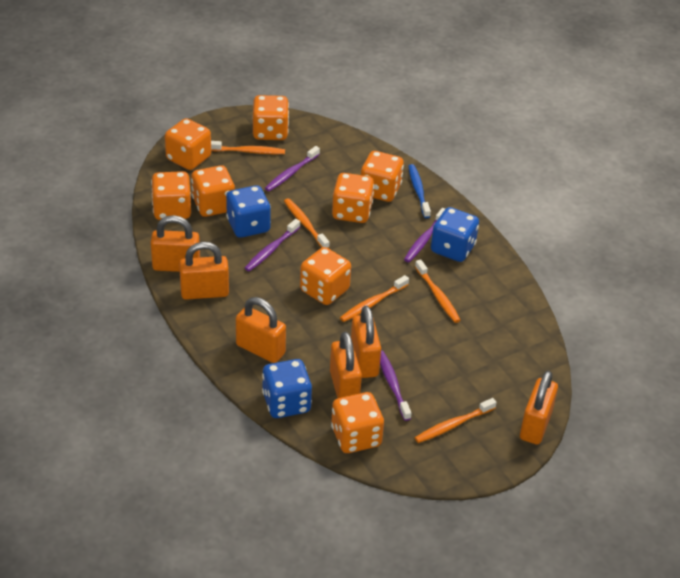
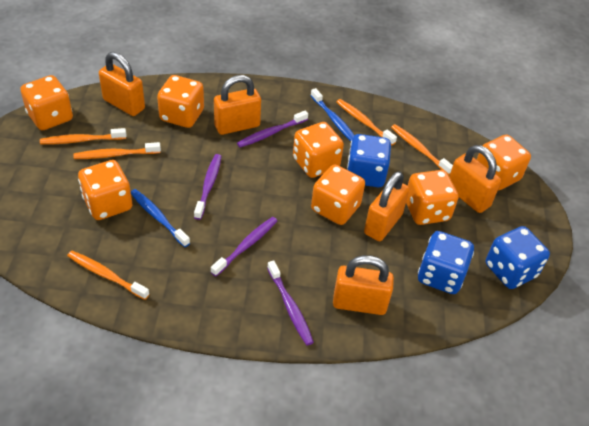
blue toothbrush: 1 -> 2
orange dice: 8 -> 7
orange padlock: 6 -> 5

